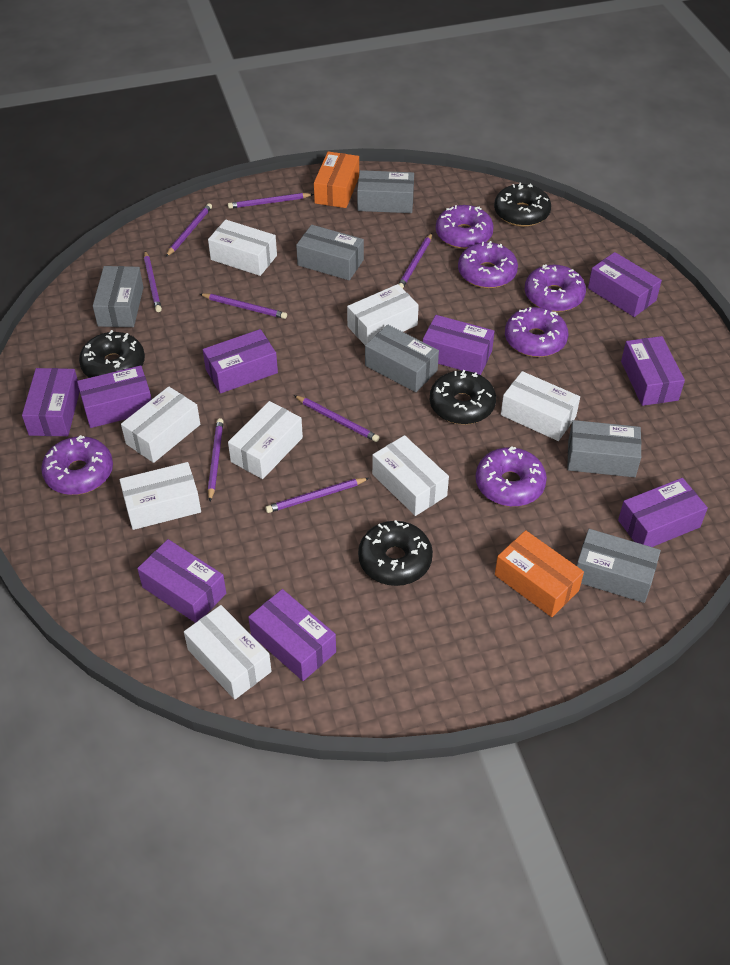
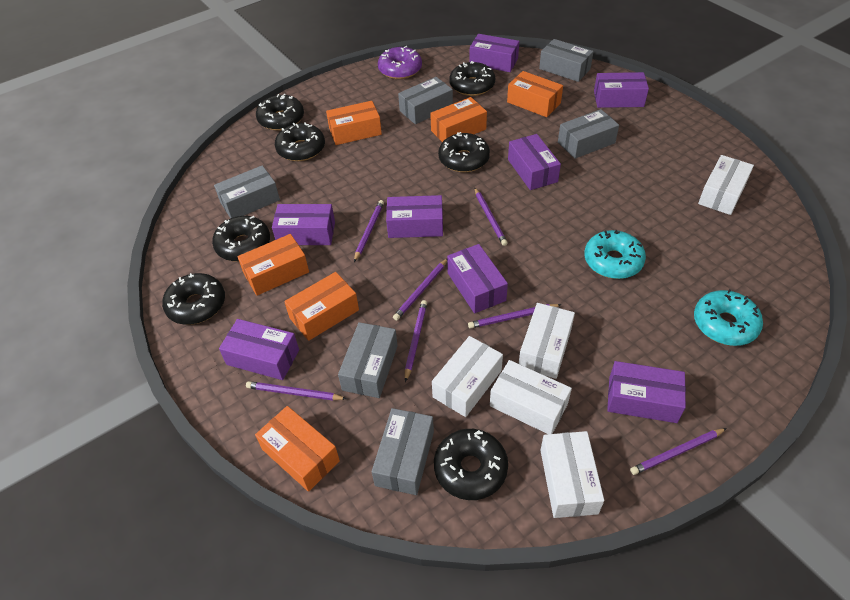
black donut: 4 -> 7
orange box: 2 -> 6
purple box: 9 -> 8
purple donut: 6 -> 1
purple pencil: 8 -> 7
turquoise donut: 0 -> 2
white box: 8 -> 5

